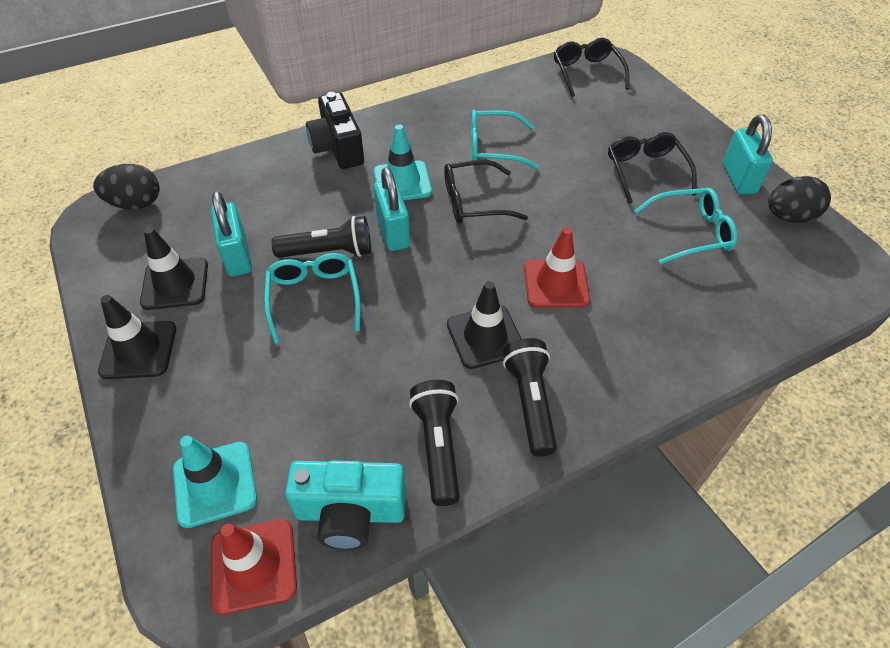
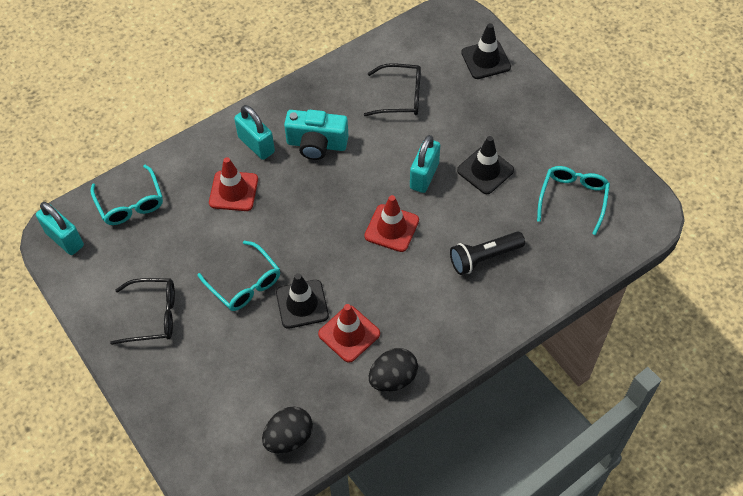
black camera: 1 -> 0
black flashlight: 3 -> 1
black glasses: 3 -> 2
red traffic cone: 2 -> 3
turquoise traffic cone: 2 -> 0

